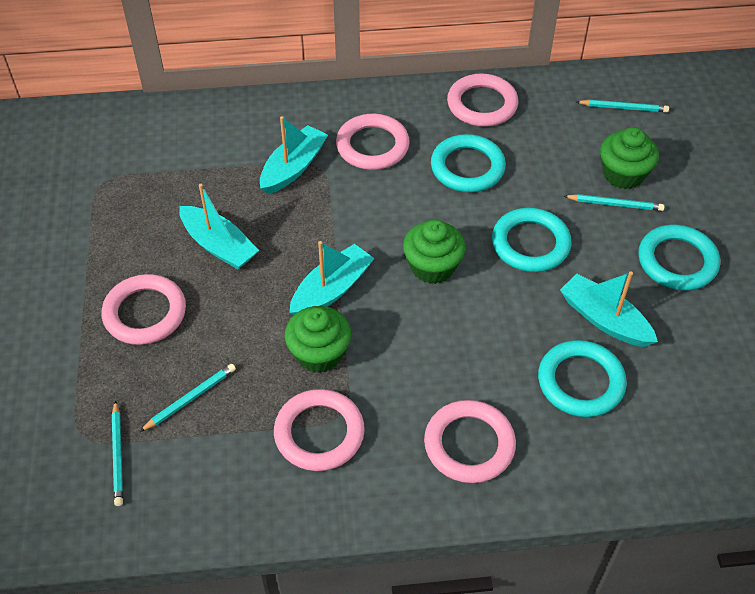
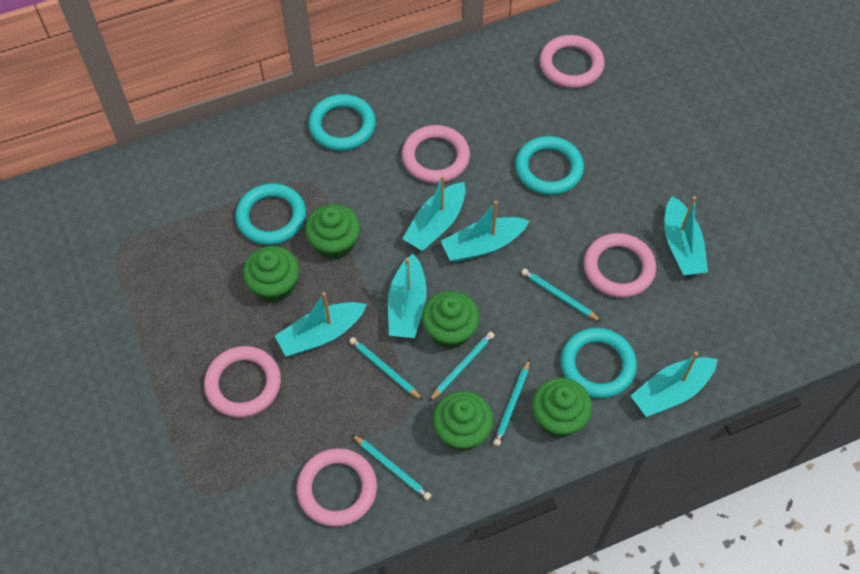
green cupcake: 3 -> 5
turquoise boat: 4 -> 6
turquoise pencil: 4 -> 5

